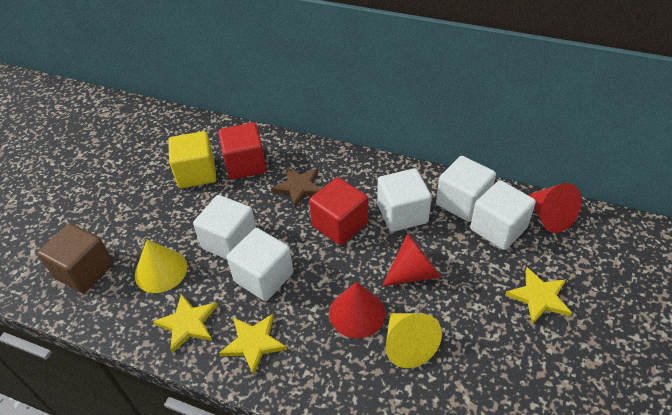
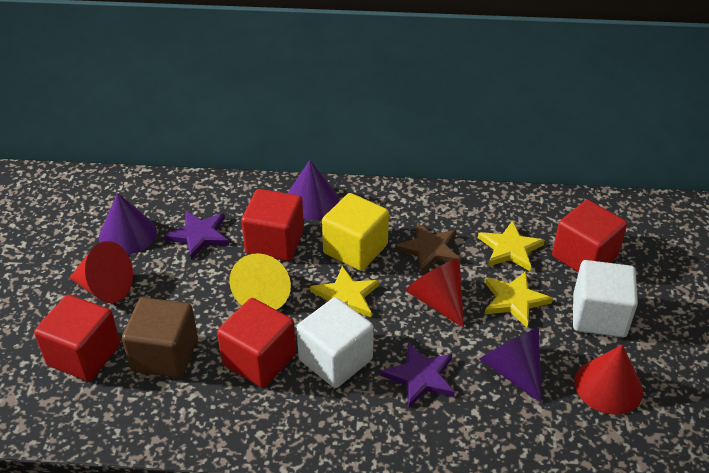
purple cone: 0 -> 3
purple star: 0 -> 2
red cube: 2 -> 4
white cube: 5 -> 2
yellow cone: 2 -> 1

